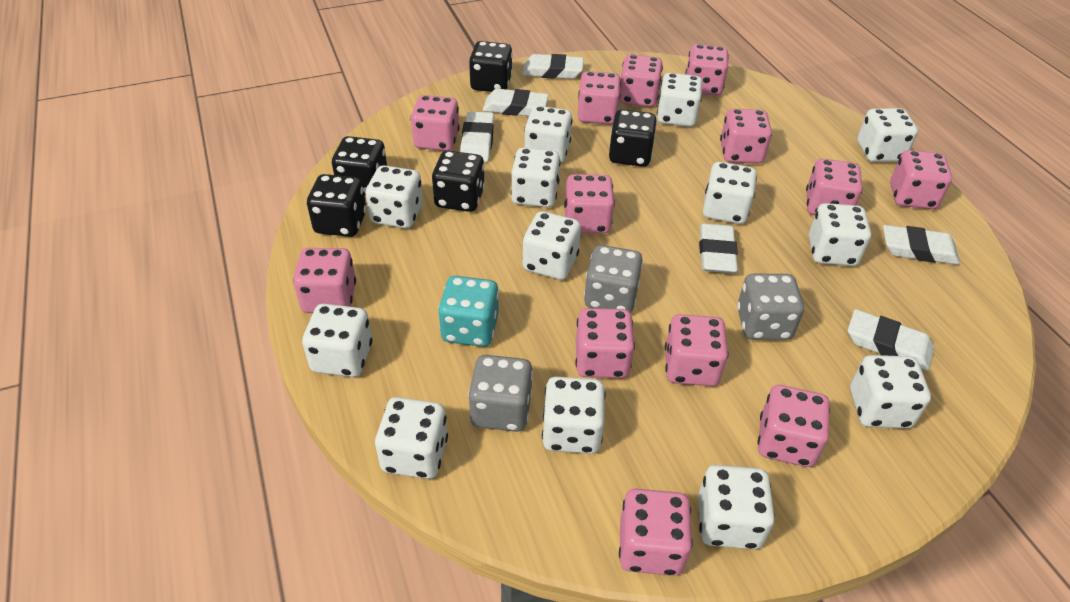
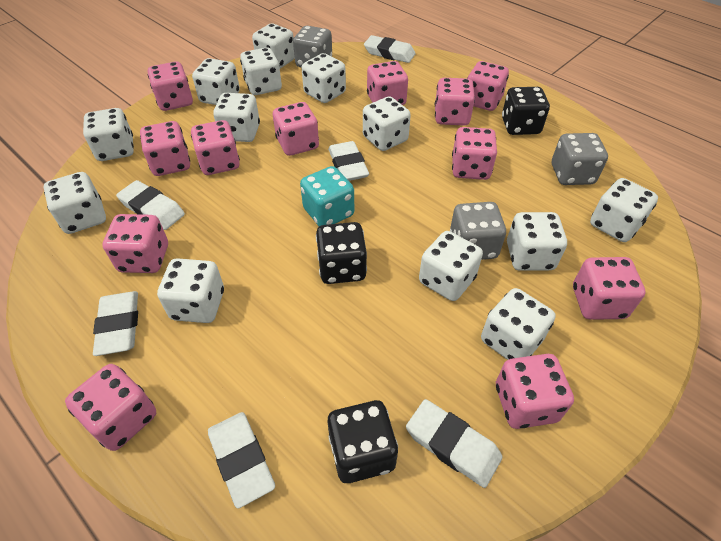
black dice: 5 -> 3
pink dice: 13 -> 12

